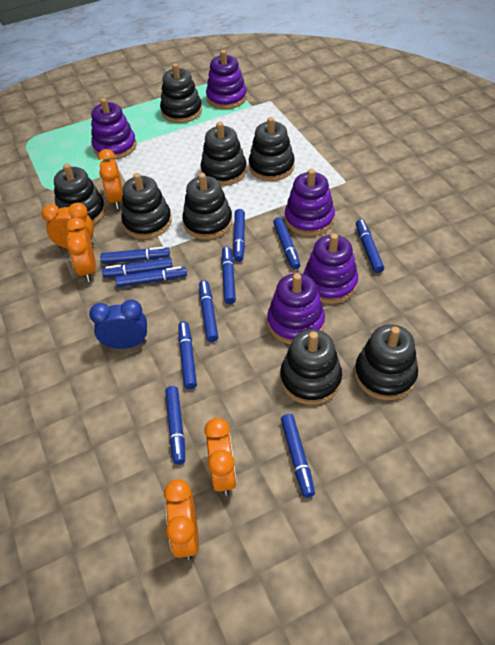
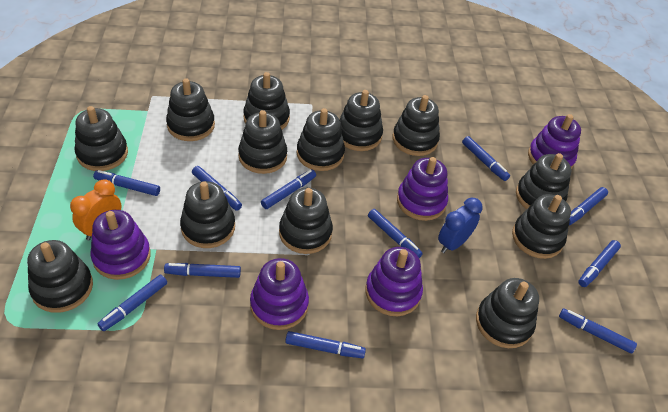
black stacking toy: 8 -> 13
orange clock: 5 -> 1

